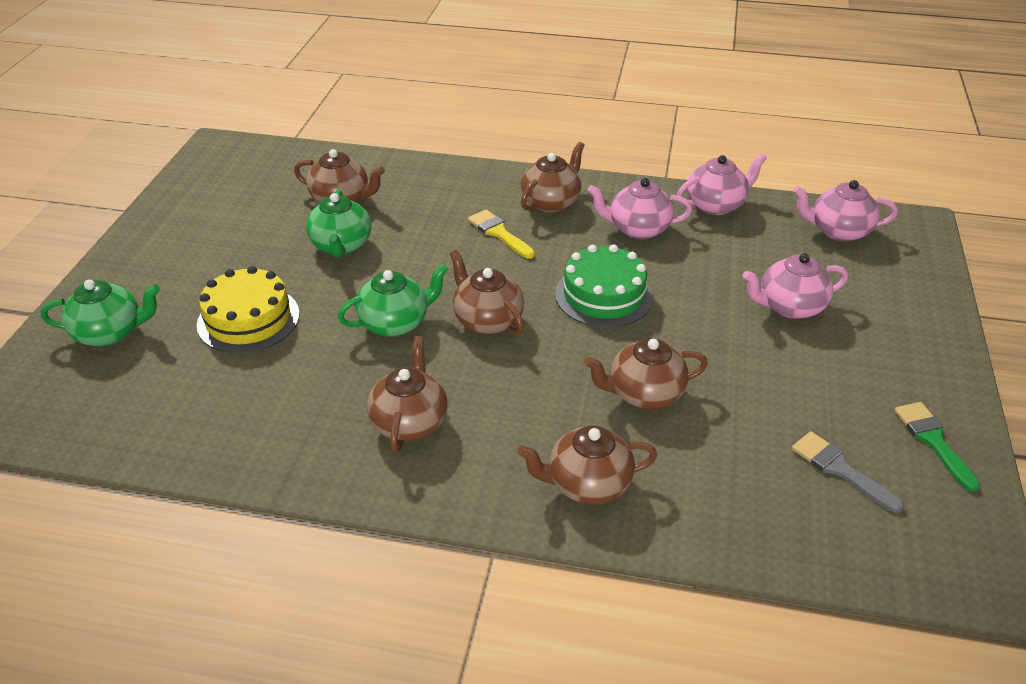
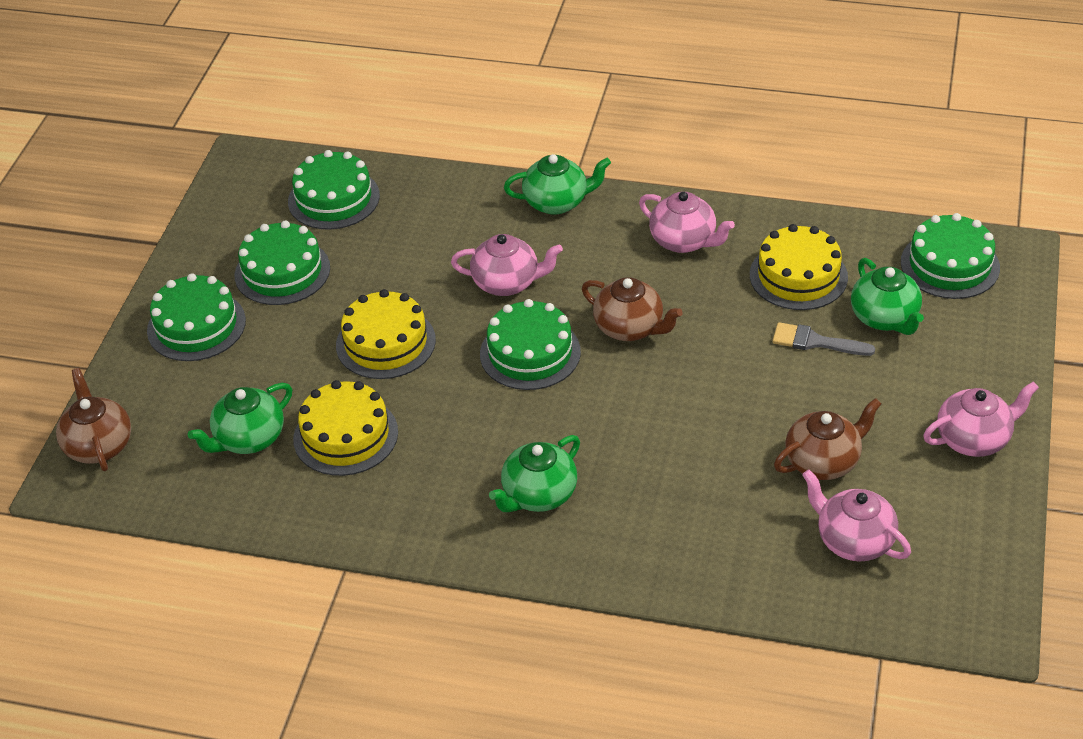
brown teapot: 6 -> 3
green brush: 1 -> 0
green cake: 1 -> 5
green teapot: 3 -> 4
yellow brush: 1 -> 0
yellow cake: 1 -> 3

